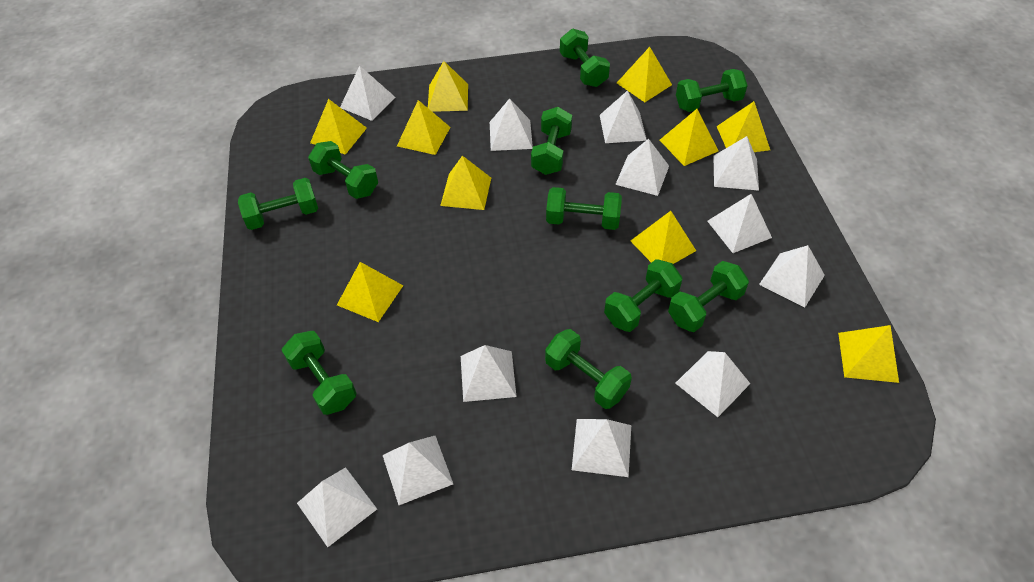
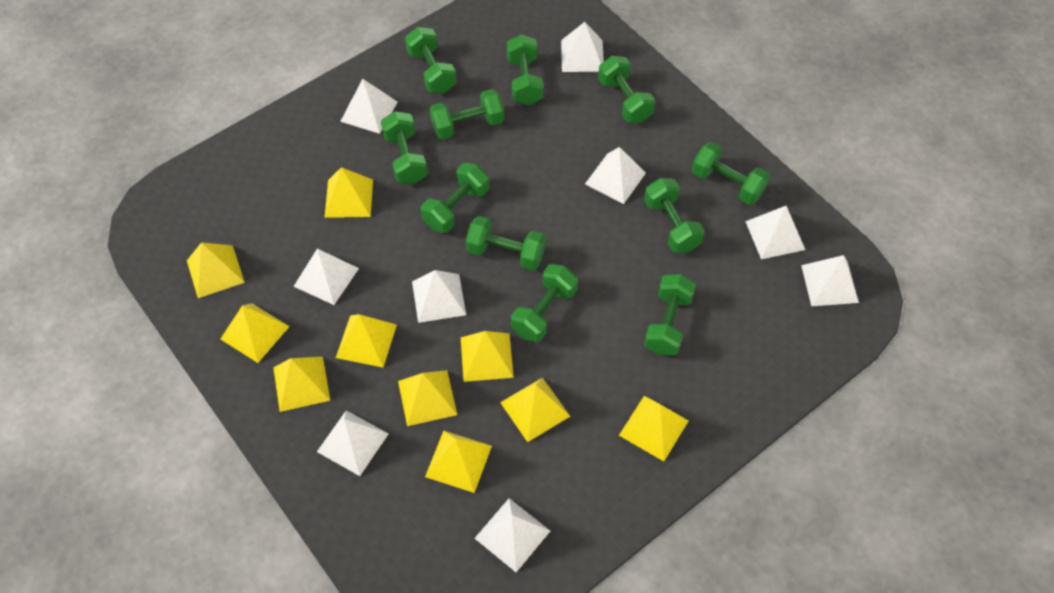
green dumbbell: 10 -> 11
white pyramid: 12 -> 9

